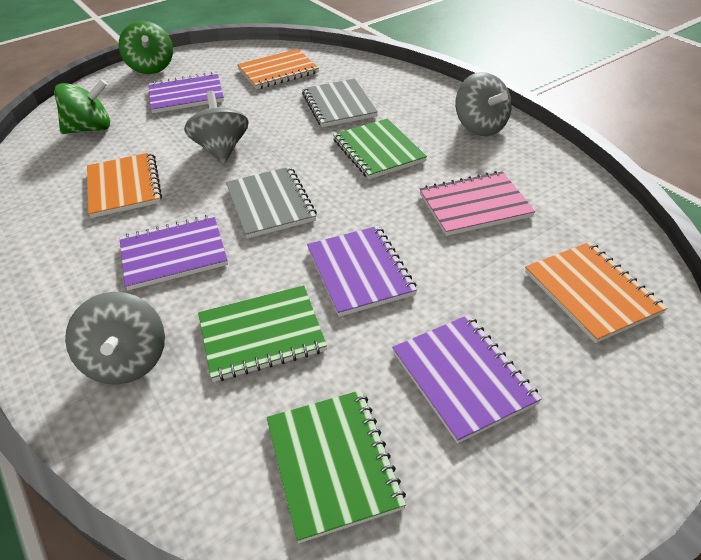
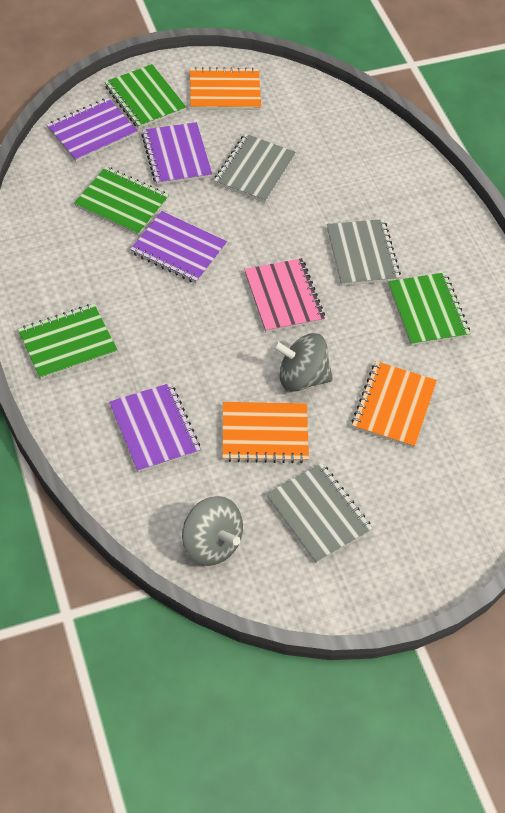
green notebook: 3 -> 4
green spinning top: 2 -> 0
grey notebook: 2 -> 3
grey spinning top: 3 -> 2

